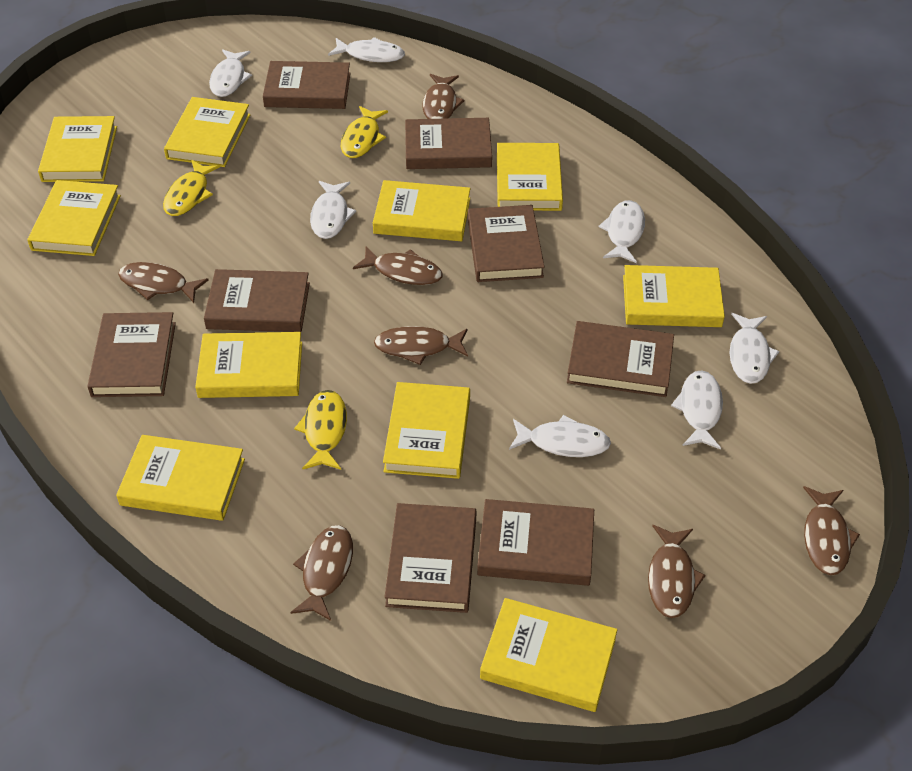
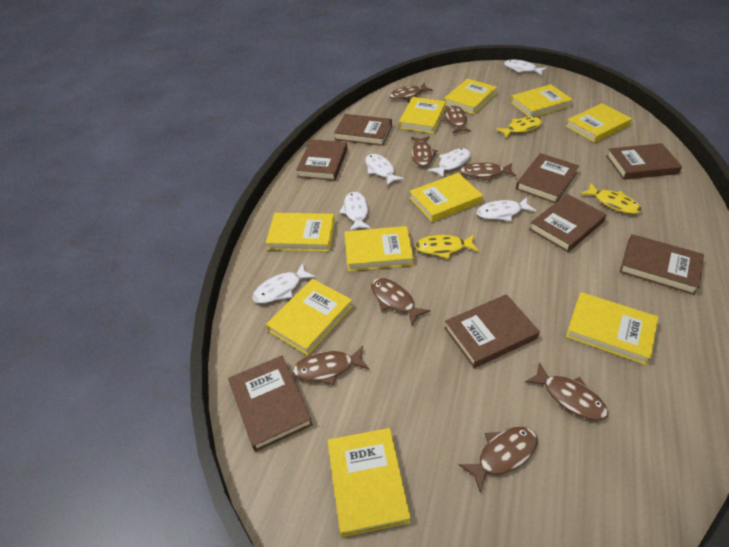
brown fish: 7 -> 8
white fish: 7 -> 6

